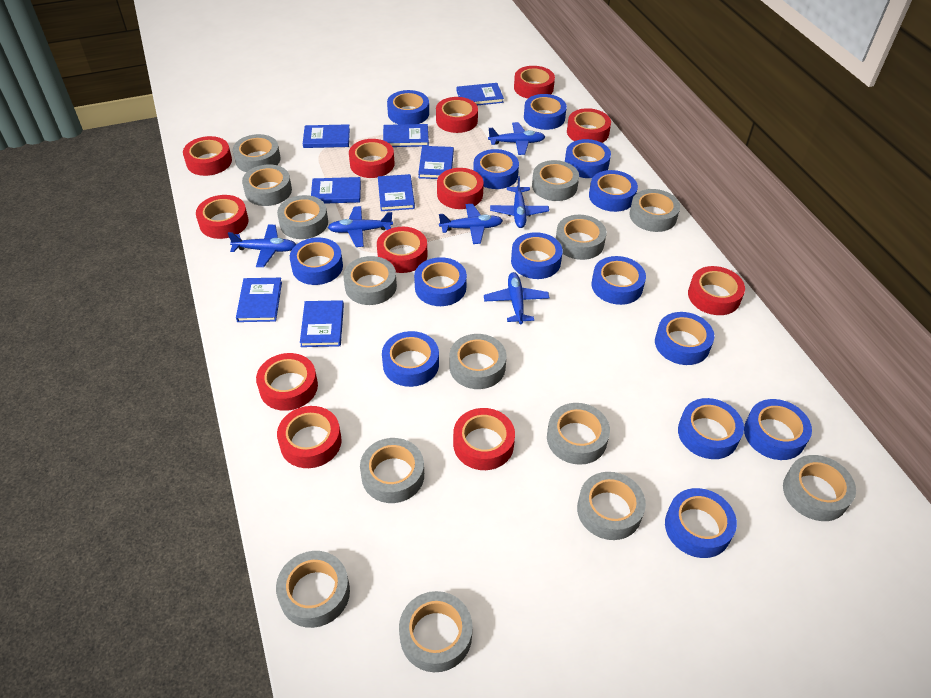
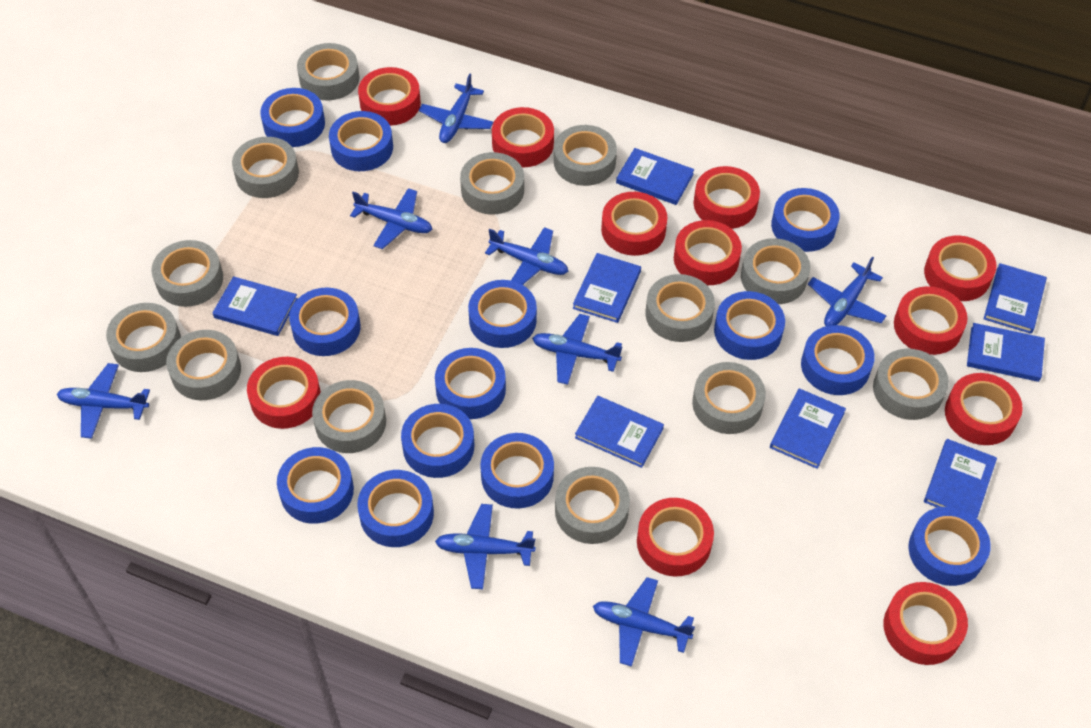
blue plane: 6 -> 8
blue tape: 14 -> 13
grey tape: 14 -> 13
red tape: 12 -> 11

